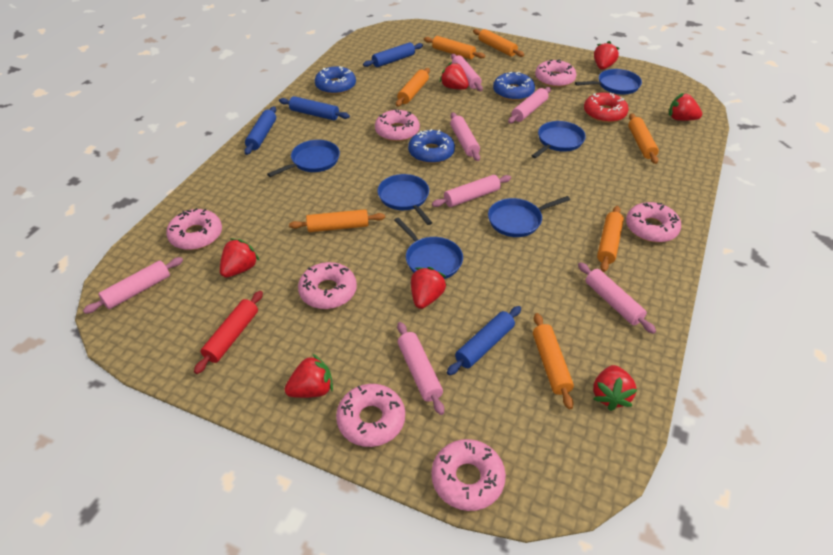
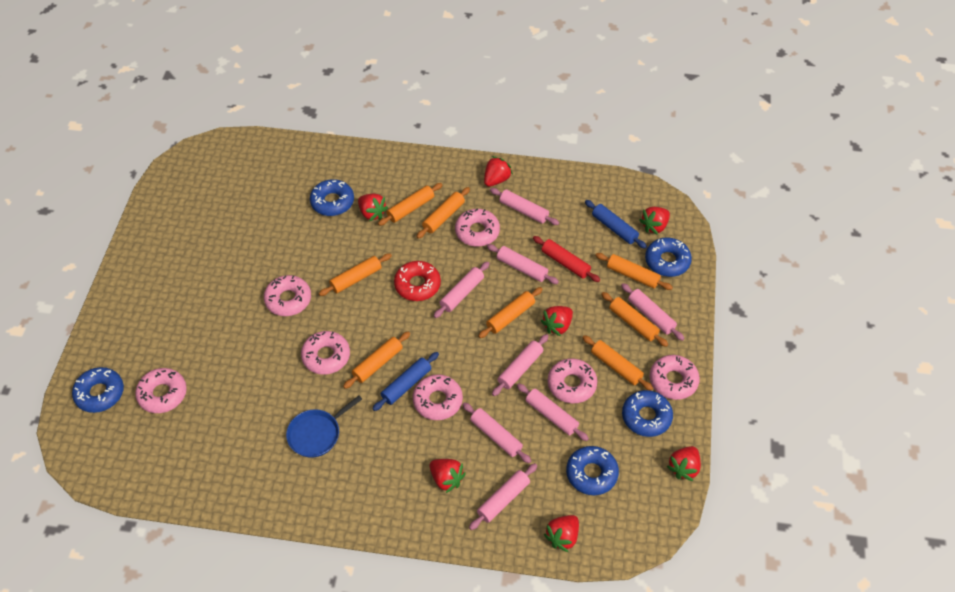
blue donut: 3 -> 5
blue pan: 6 -> 1
blue rolling pin: 4 -> 2
orange rolling pin: 7 -> 8
pink rolling pin: 7 -> 8

